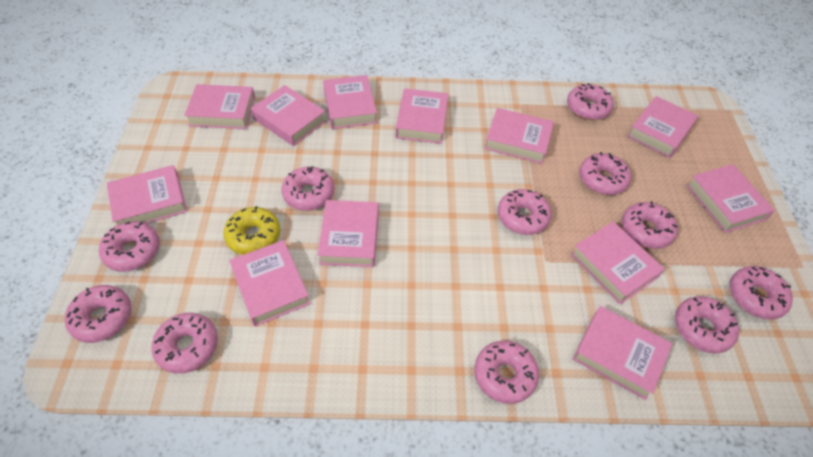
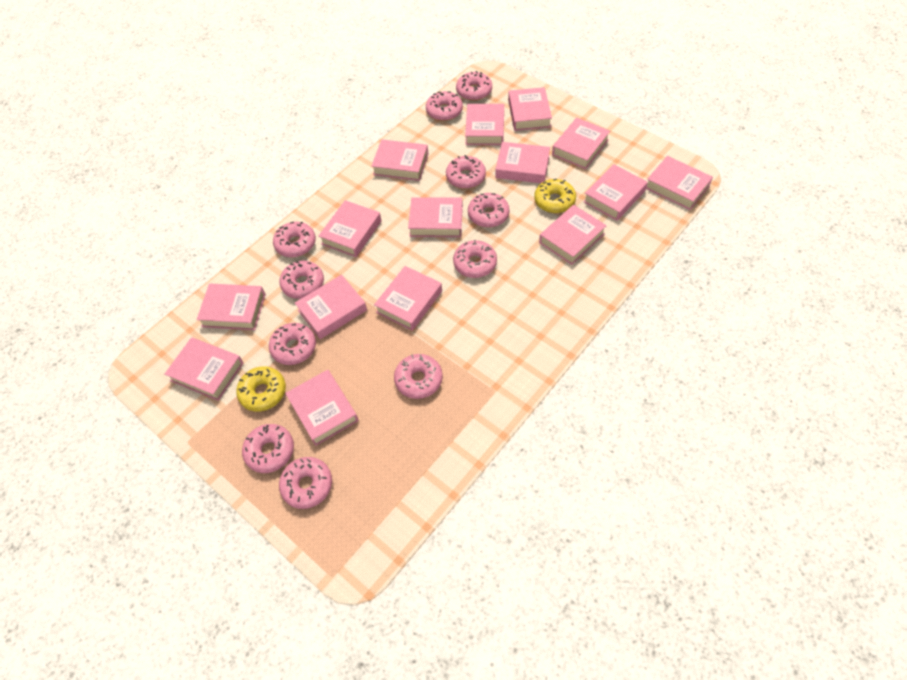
pink book: 12 -> 15
yellow donut: 1 -> 2

